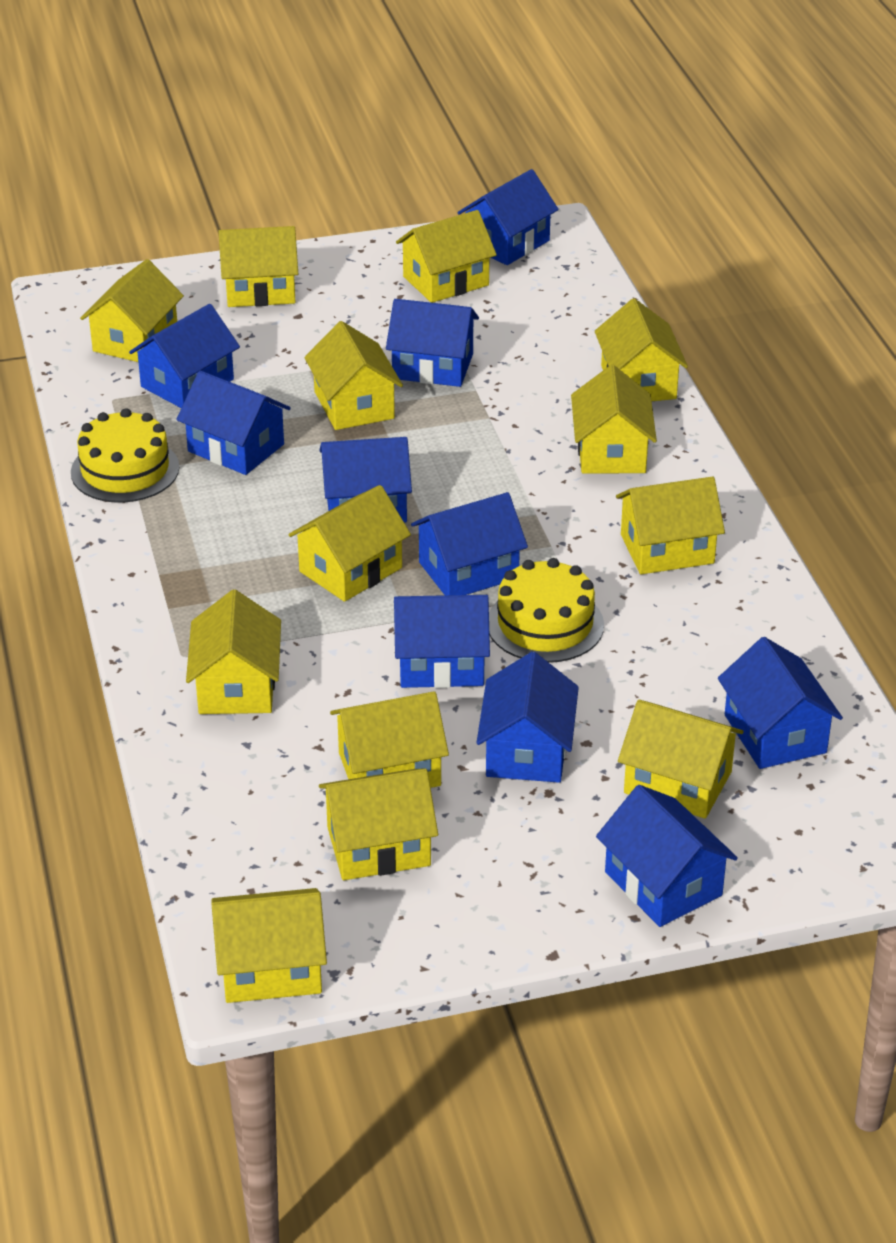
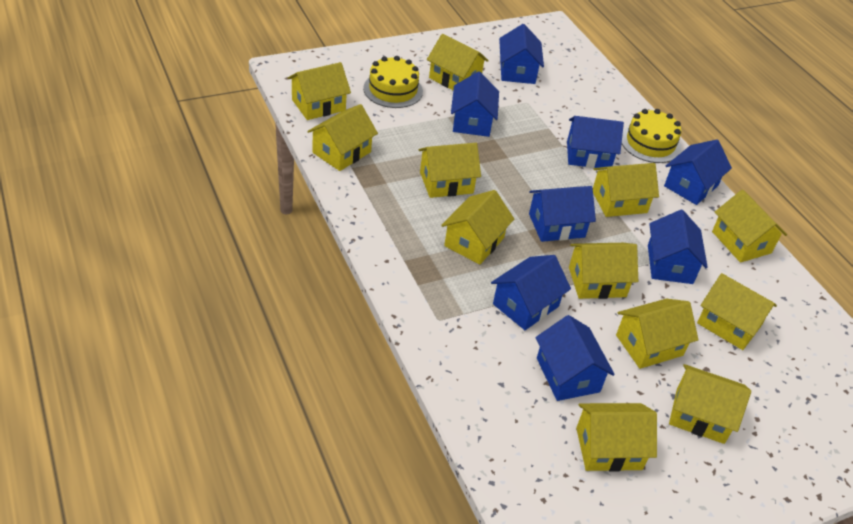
blue house: 10 -> 8
yellow house: 13 -> 12

